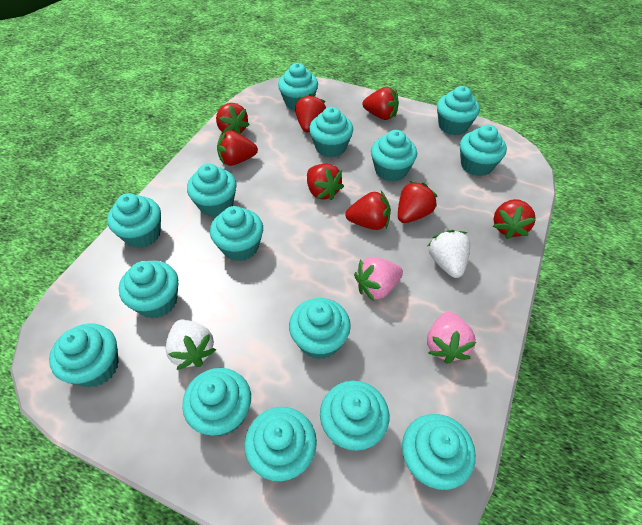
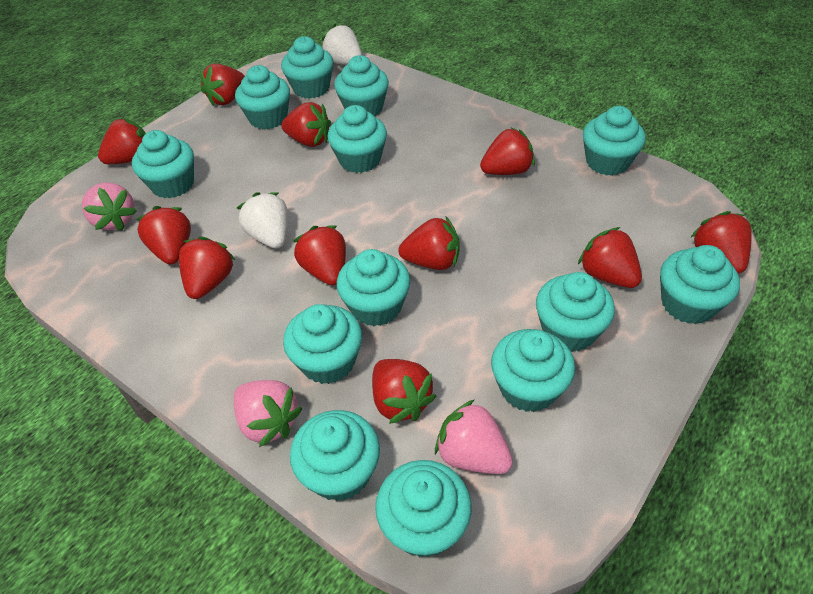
pink strawberry: 2 -> 3
red strawberry: 8 -> 11
turquoise cupcake: 15 -> 13

